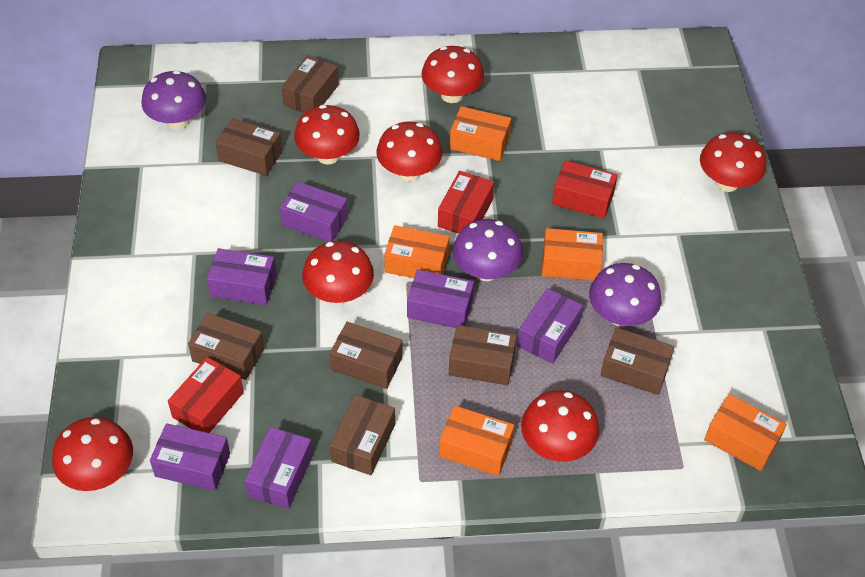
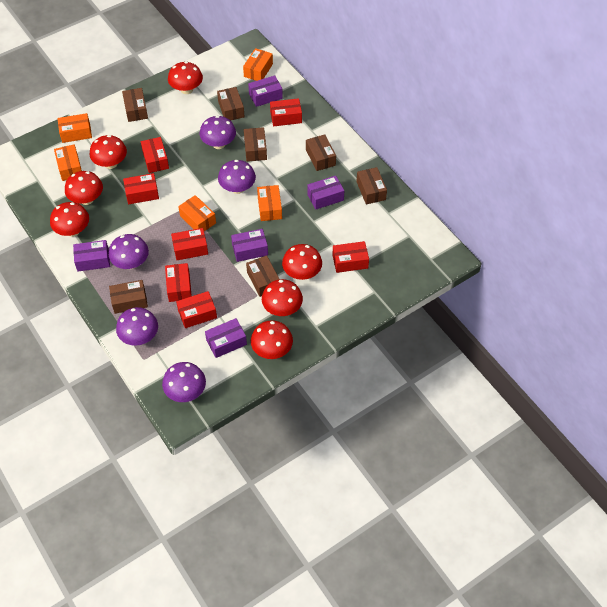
purple box: 6 -> 5
purple mushroom: 3 -> 5
red box: 3 -> 7

